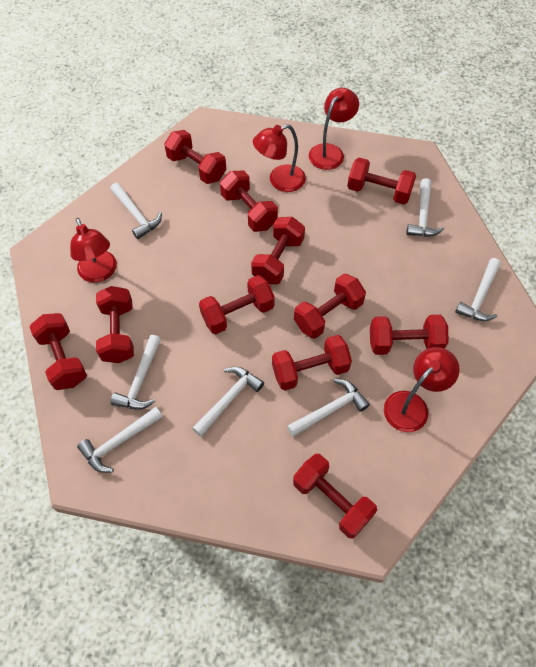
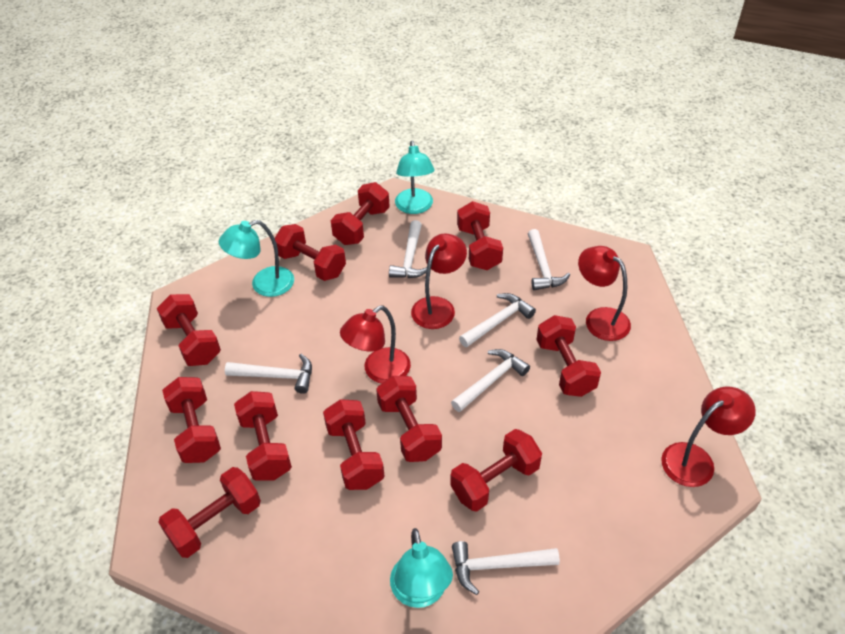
turquoise lamp: 0 -> 3
white hammer: 7 -> 6

